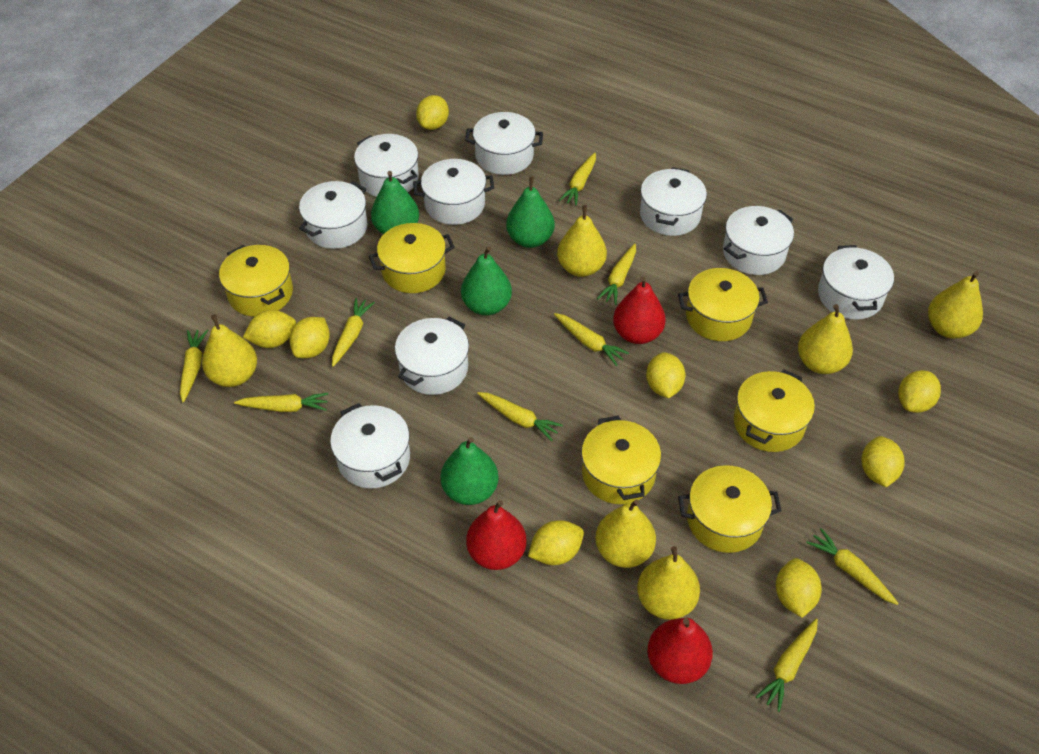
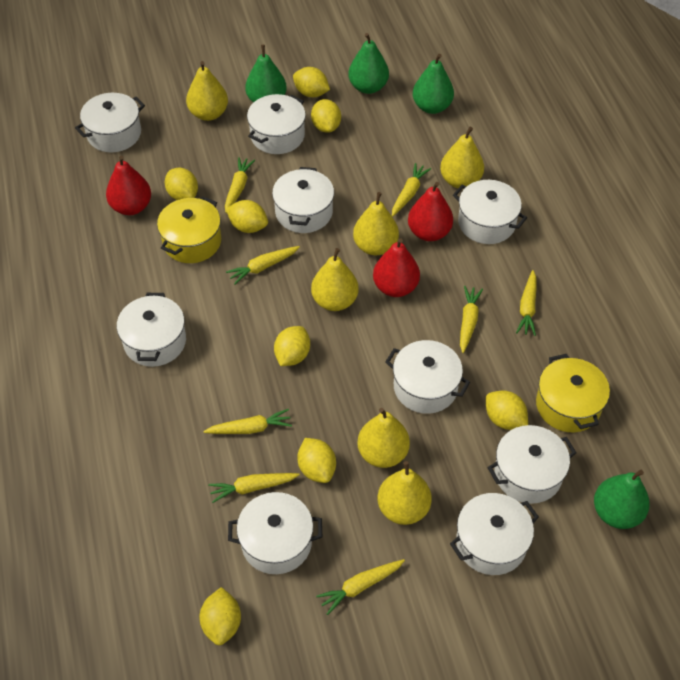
yellow carrot: 9 -> 8
yellow pot: 6 -> 2

